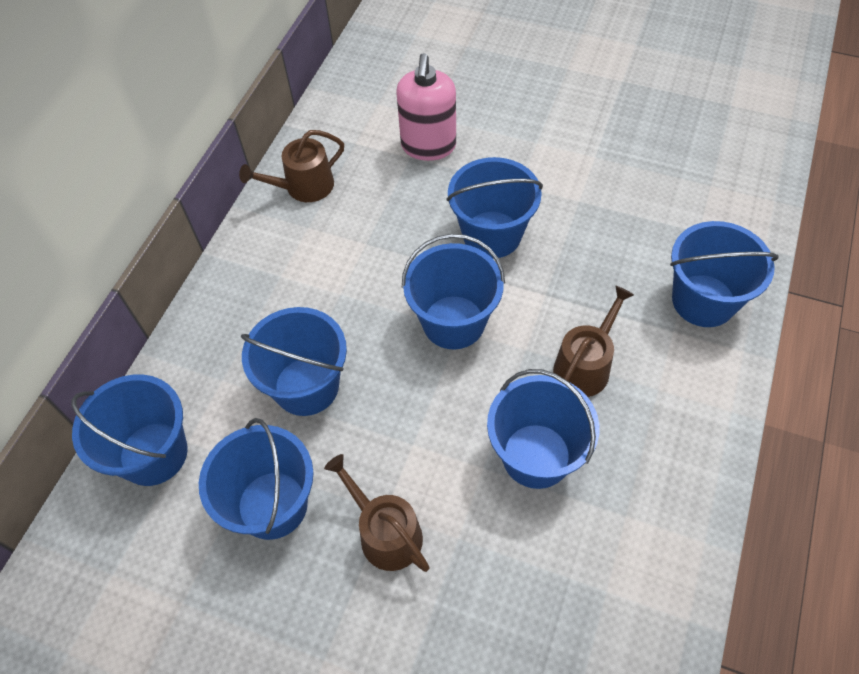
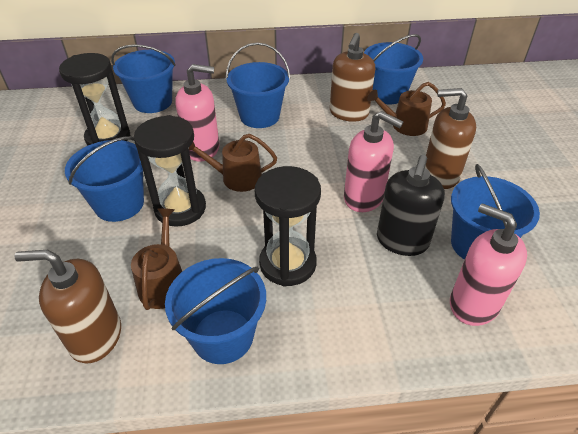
black hourglass: 0 -> 3
black soap dispenser: 0 -> 1
blue bucket: 7 -> 6
brown soap dispenser: 0 -> 3
pink soap dispenser: 1 -> 3

